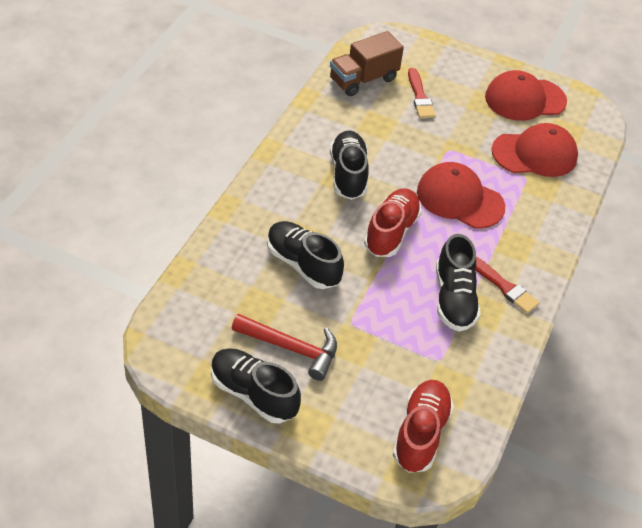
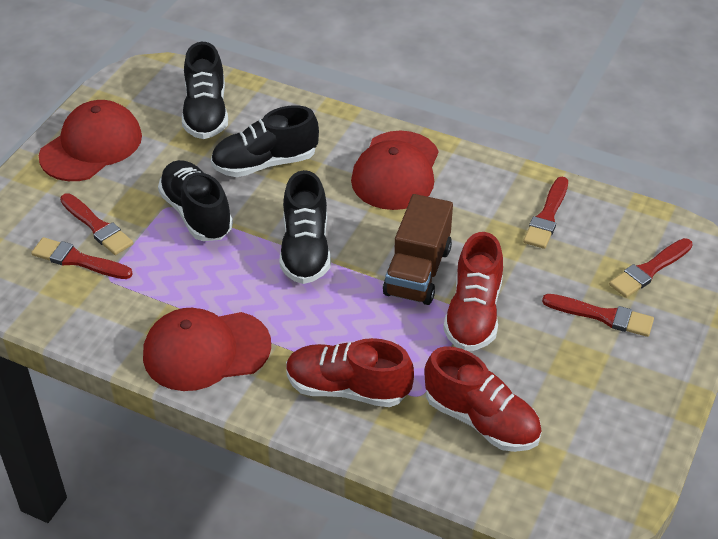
red brush: 2 -> 5
red hammer: 1 -> 0
red shoe: 2 -> 3

